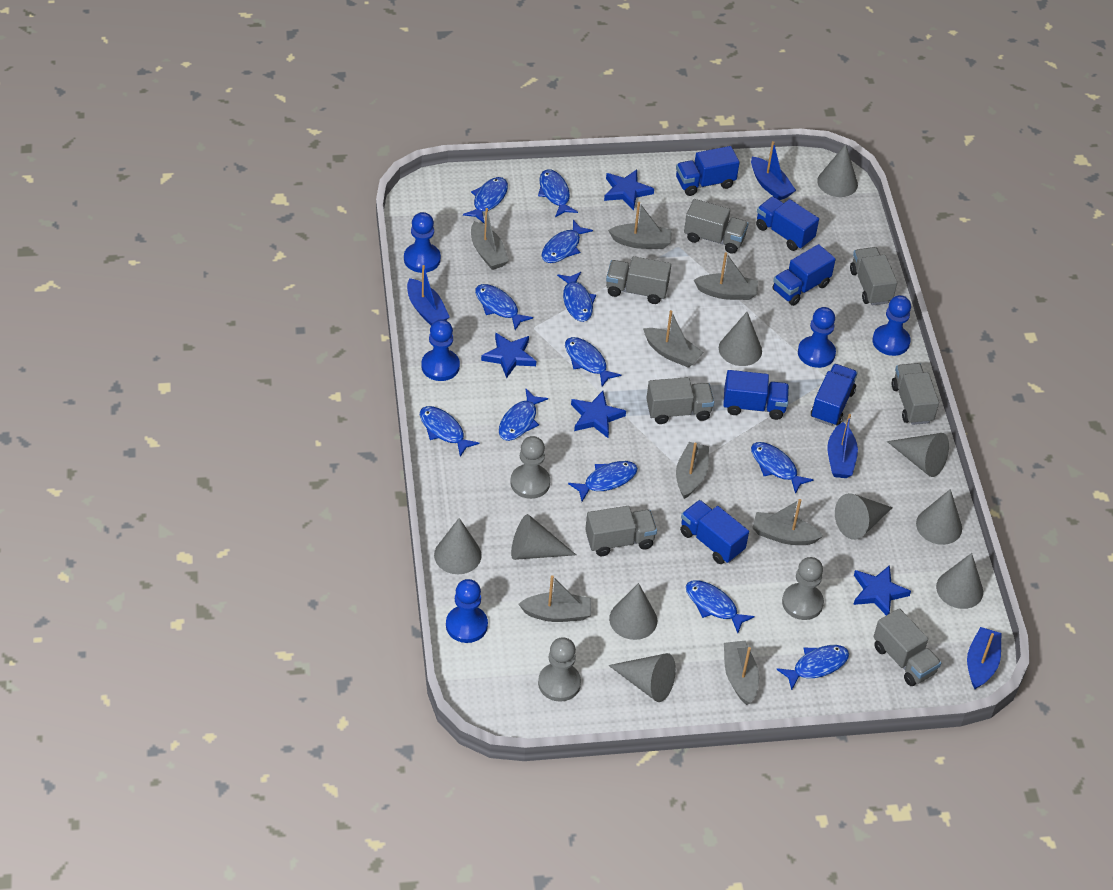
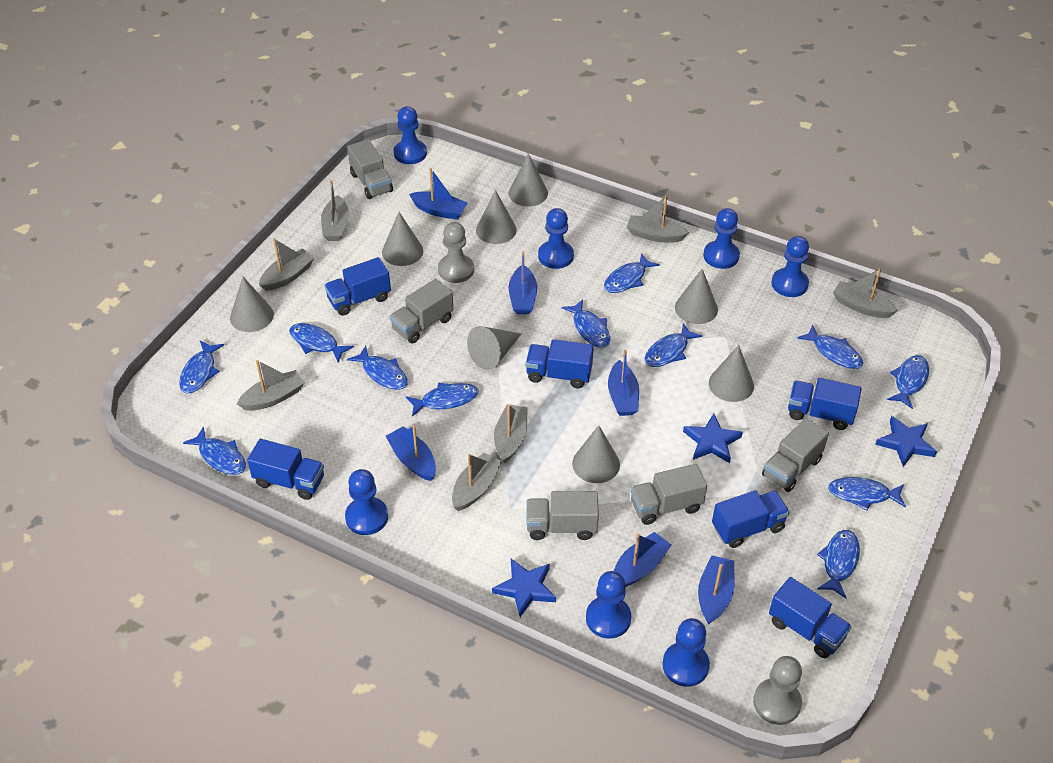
blue boat: 4 -> 6
blue pawn: 5 -> 7
blue star: 4 -> 3
grey boat: 8 -> 7
grey cone: 10 -> 8
grey pawn: 3 -> 2
grey truck: 7 -> 5

